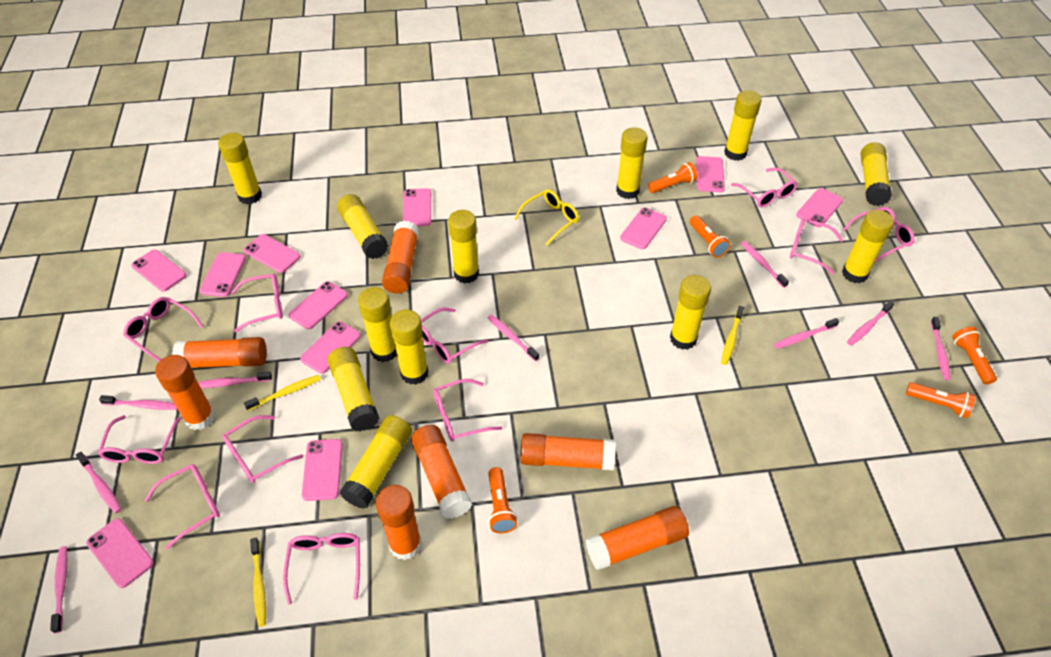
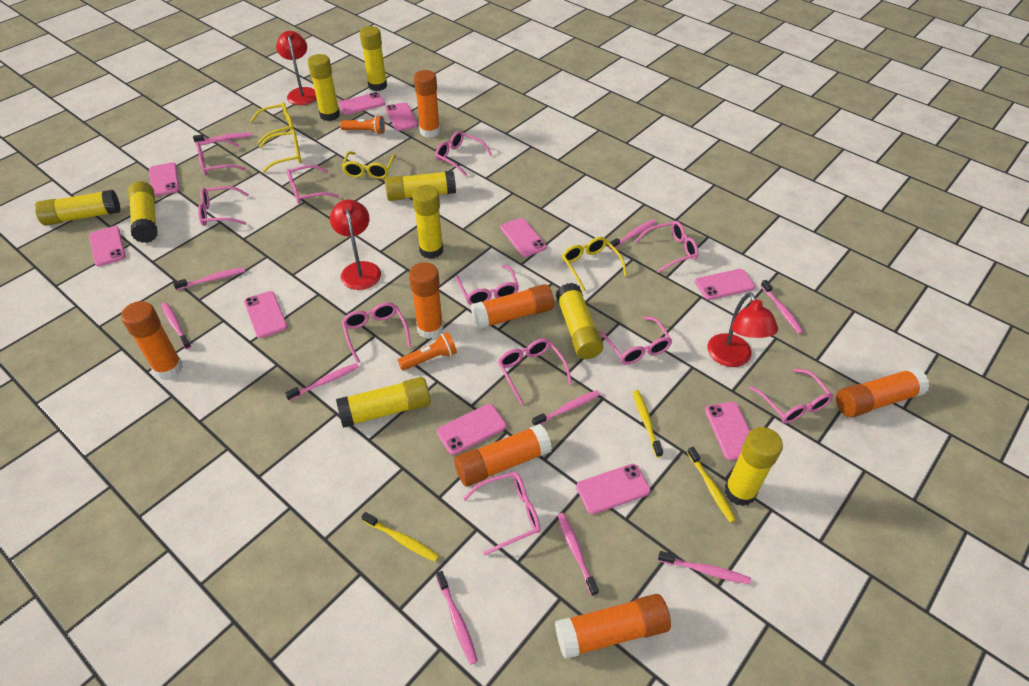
orange flashlight: 5 -> 2
pink phone: 11 -> 10
pink toothbrush: 9 -> 10
red lamp: 0 -> 3
yellow glasses: 1 -> 4
yellow glue stick: 12 -> 9

